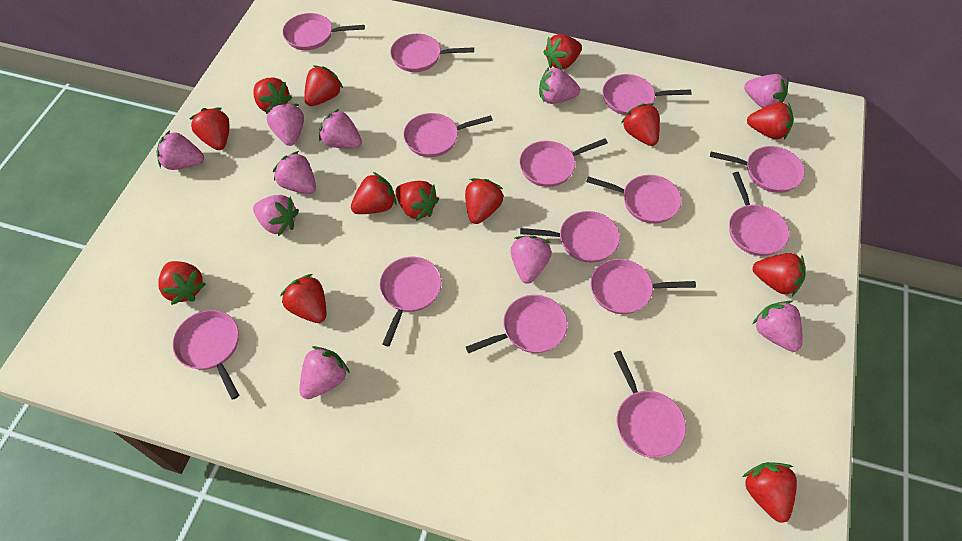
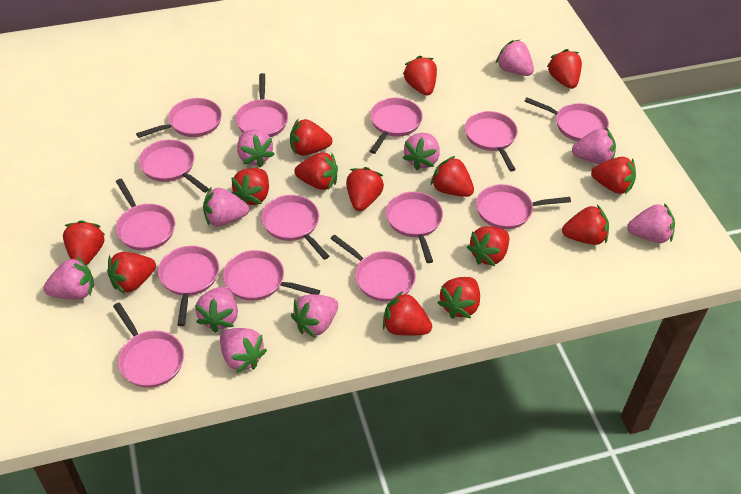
red strawberry: 13 -> 14

